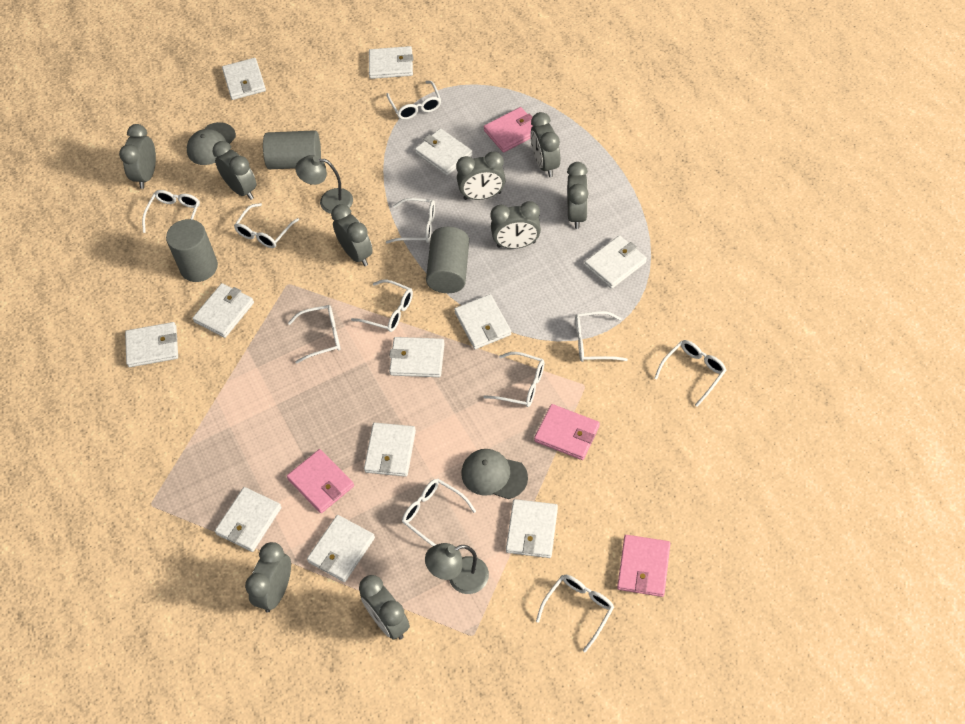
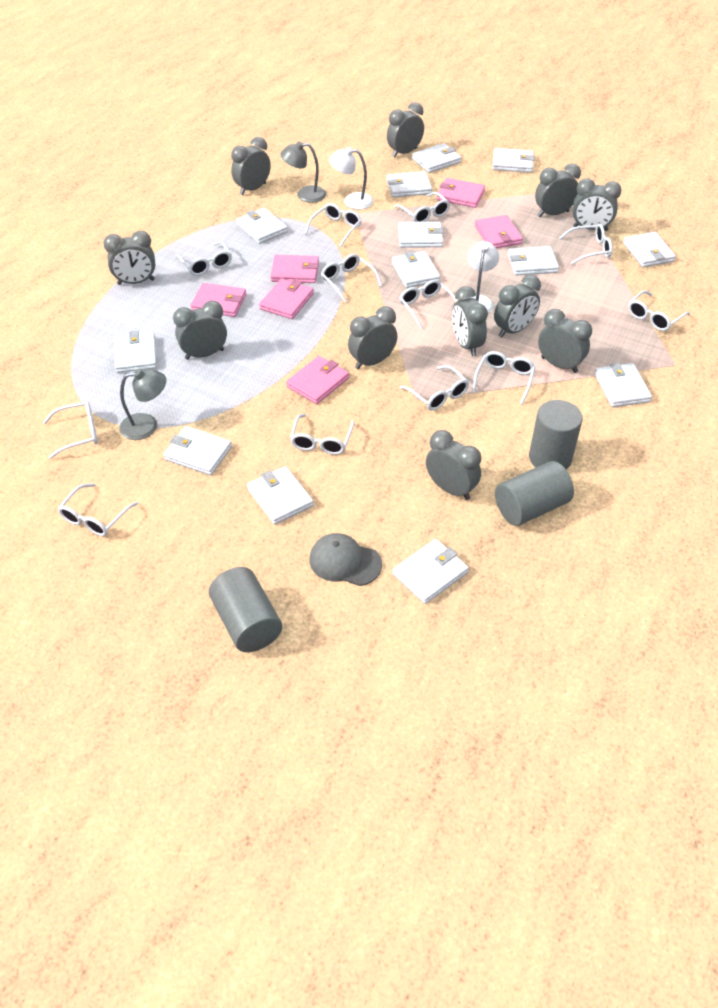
grey cap: 2 -> 1
grey clock: 9 -> 11
pink wallet: 4 -> 6
white glasses: 11 -> 12
white lamp: 0 -> 2
white wallet: 12 -> 13

